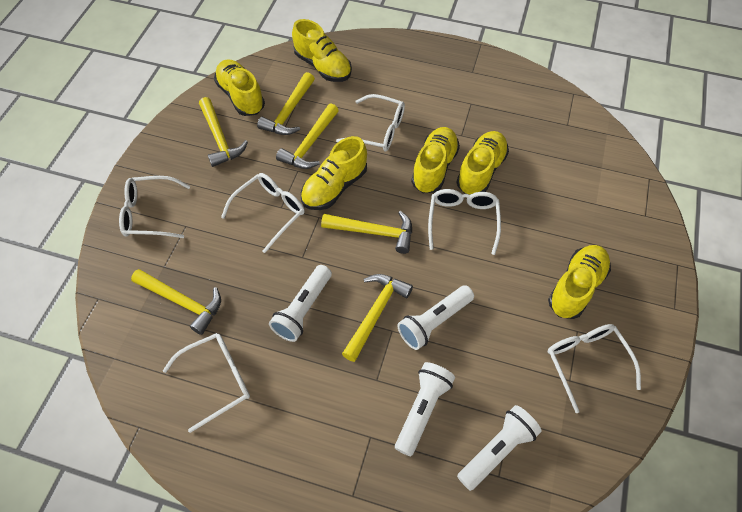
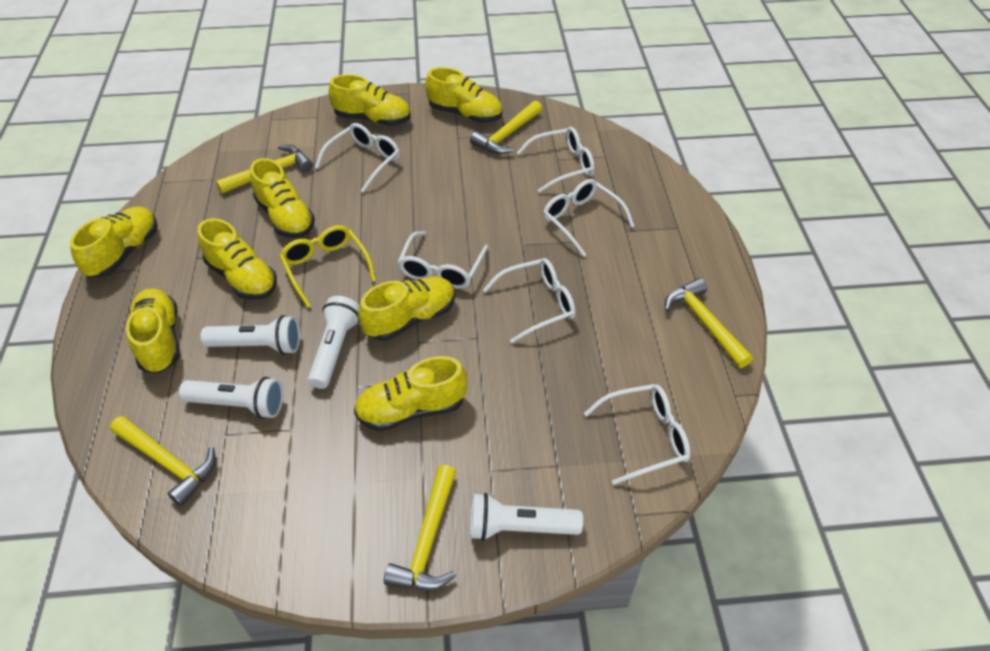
yellow glasses: 0 -> 1
yellow hammer: 6 -> 5
yellow shoe: 6 -> 8

